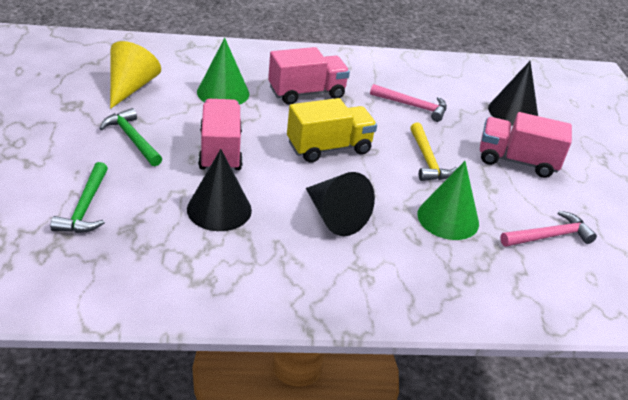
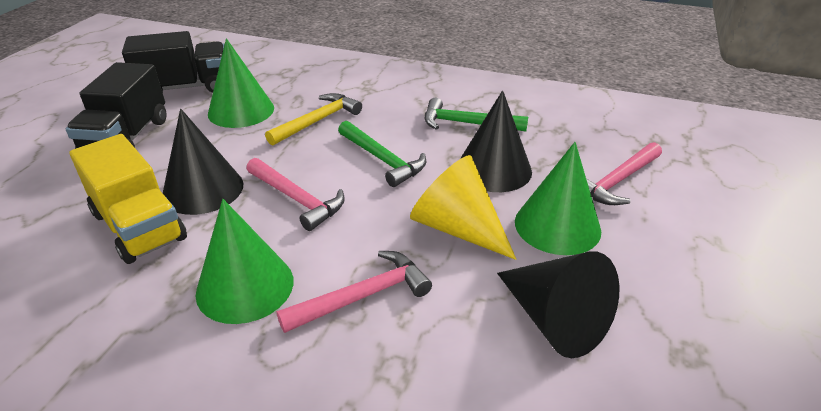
black truck: 0 -> 2
green cone: 2 -> 3
pink hammer: 2 -> 3
pink truck: 3 -> 0

